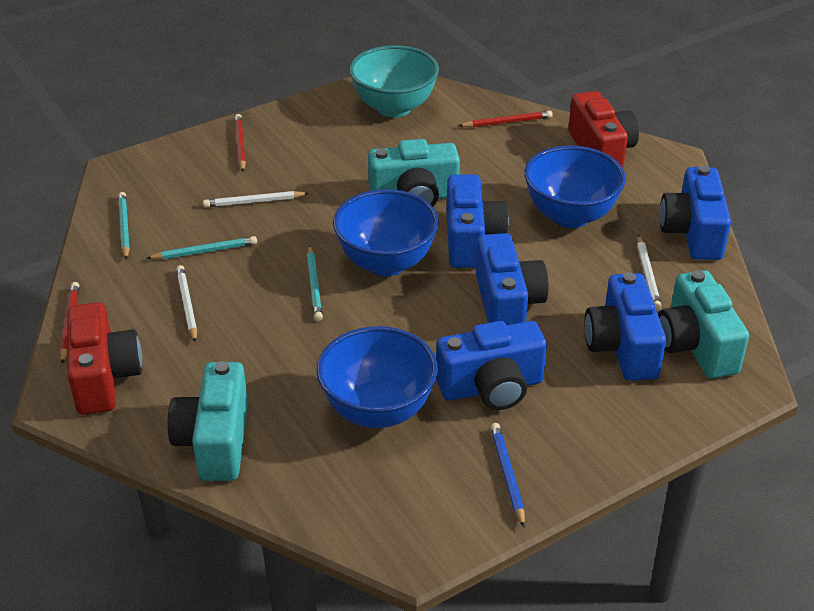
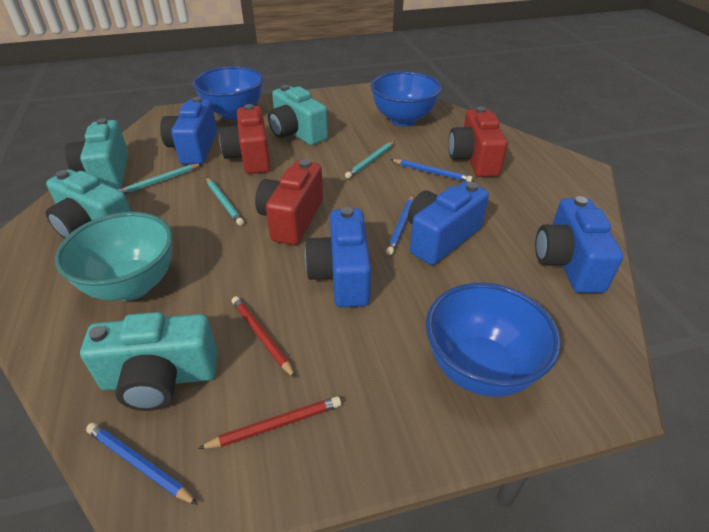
blue camera: 5 -> 4
blue pencil: 1 -> 3
red camera: 2 -> 3
red pencil: 3 -> 2
turquoise camera: 3 -> 4
white pencil: 3 -> 0

